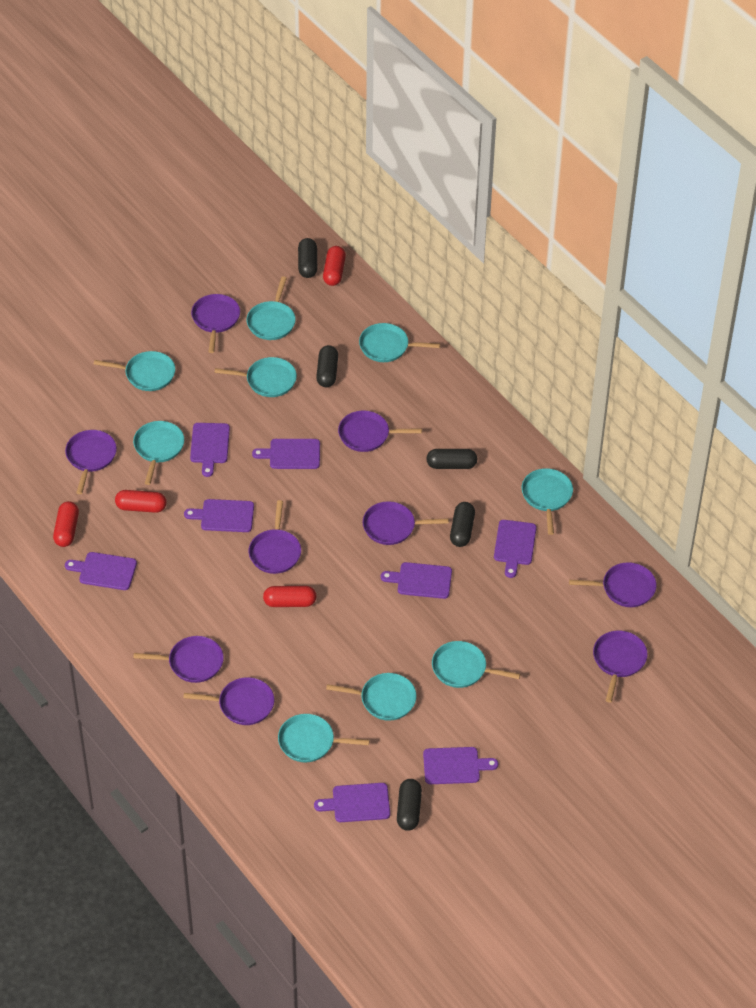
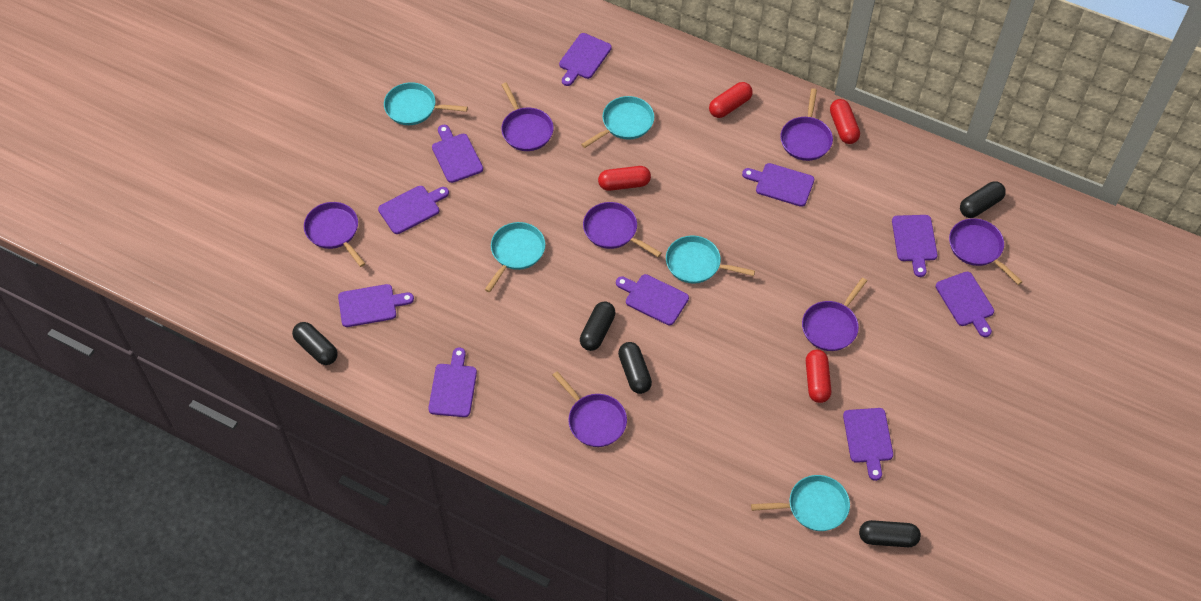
purple cutting board: 8 -> 10
purple pan: 9 -> 7
turquoise pan: 9 -> 5

